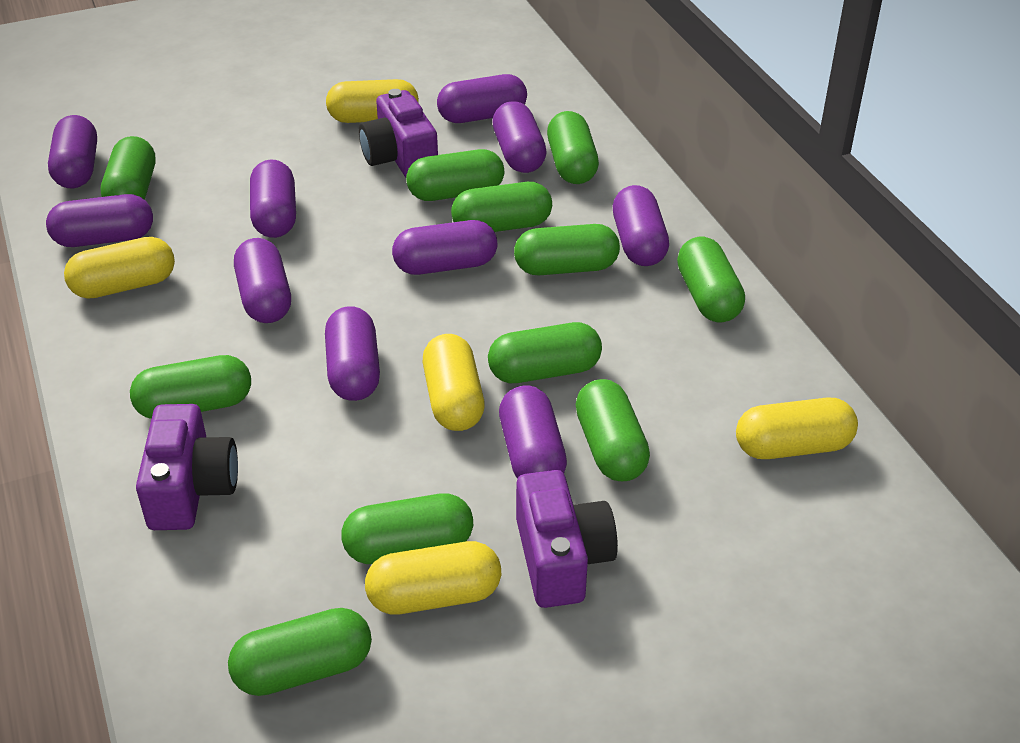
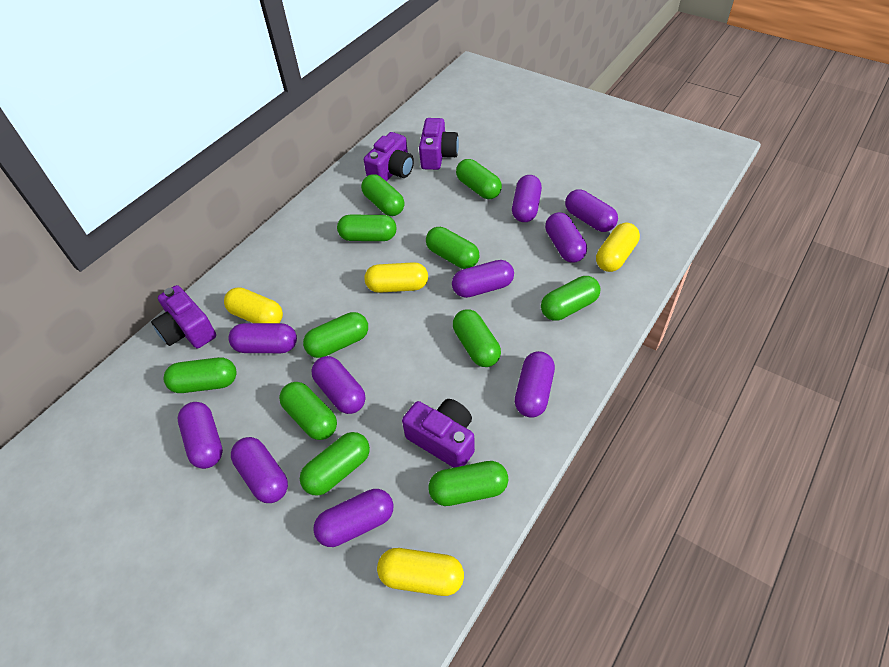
purple camera: 3 -> 4
yellow capsule: 5 -> 4

